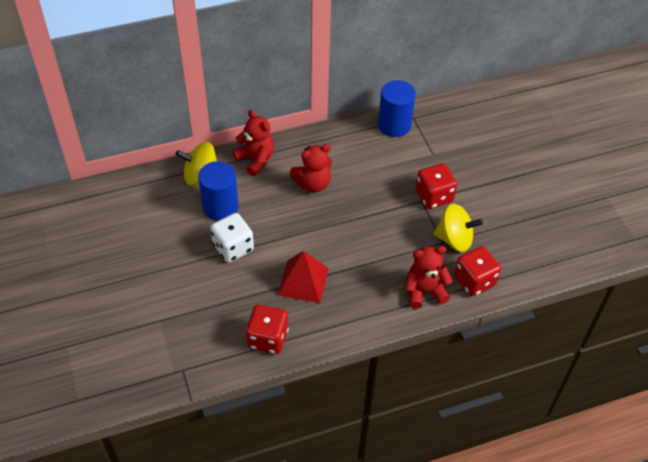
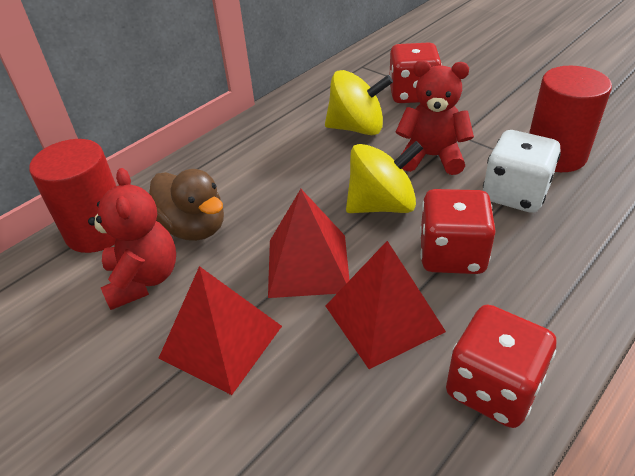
blue cylinder: 2 -> 0
brown duck: 0 -> 1
red cylinder: 0 -> 2
red pyramid: 1 -> 3
red teddy bear: 3 -> 2

